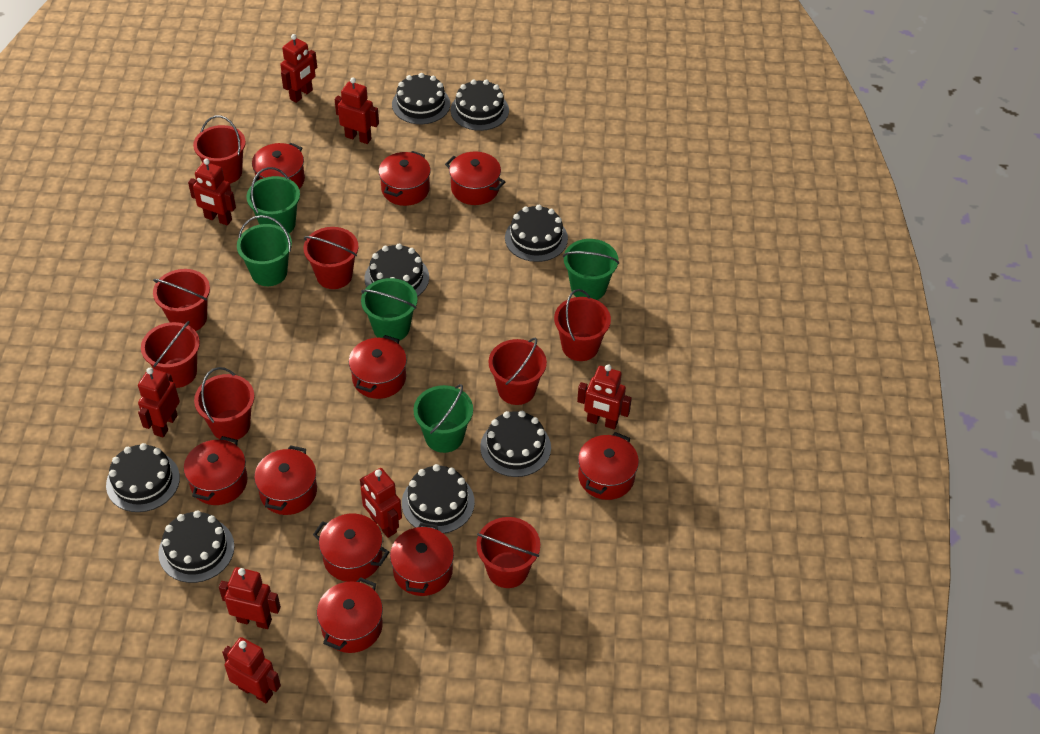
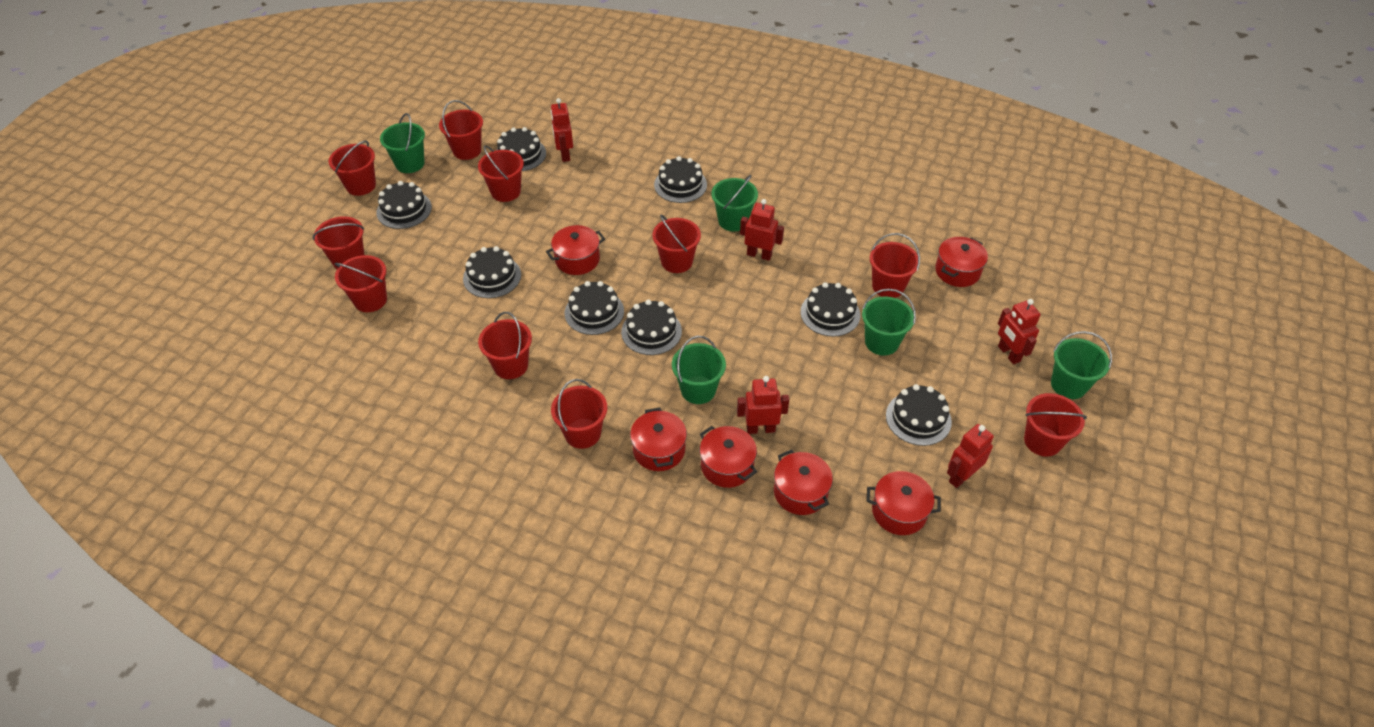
red bucket: 8 -> 10
red pot: 10 -> 6
red robot: 8 -> 5

